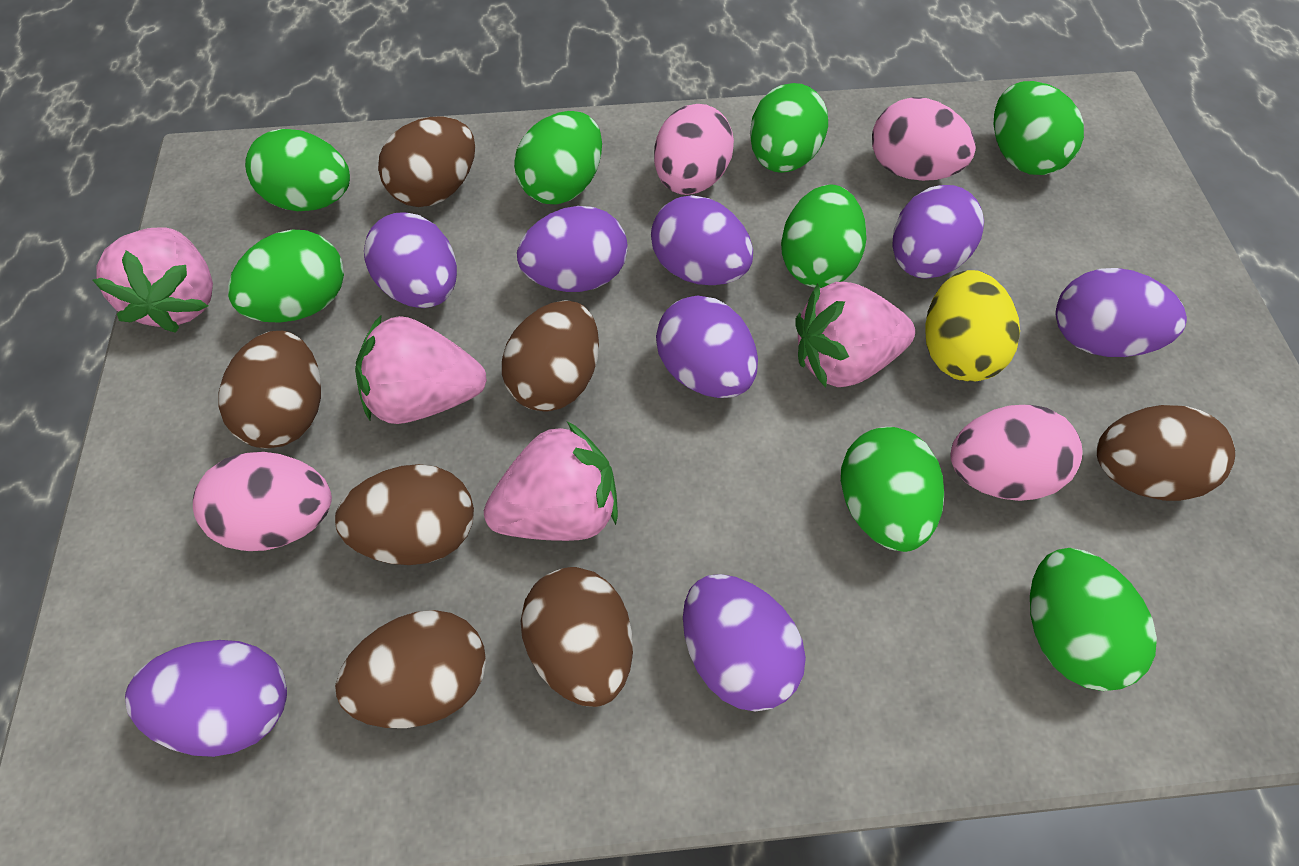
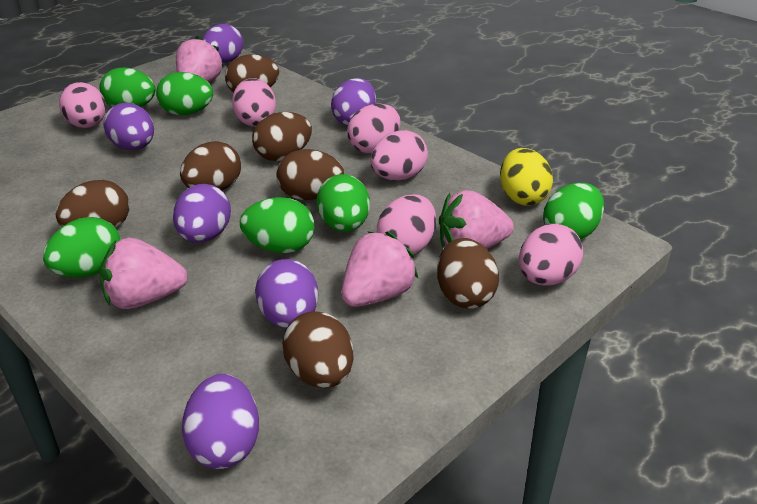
green egg: 8 -> 6
pink egg: 4 -> 6
purple egg: 8 -> 6

